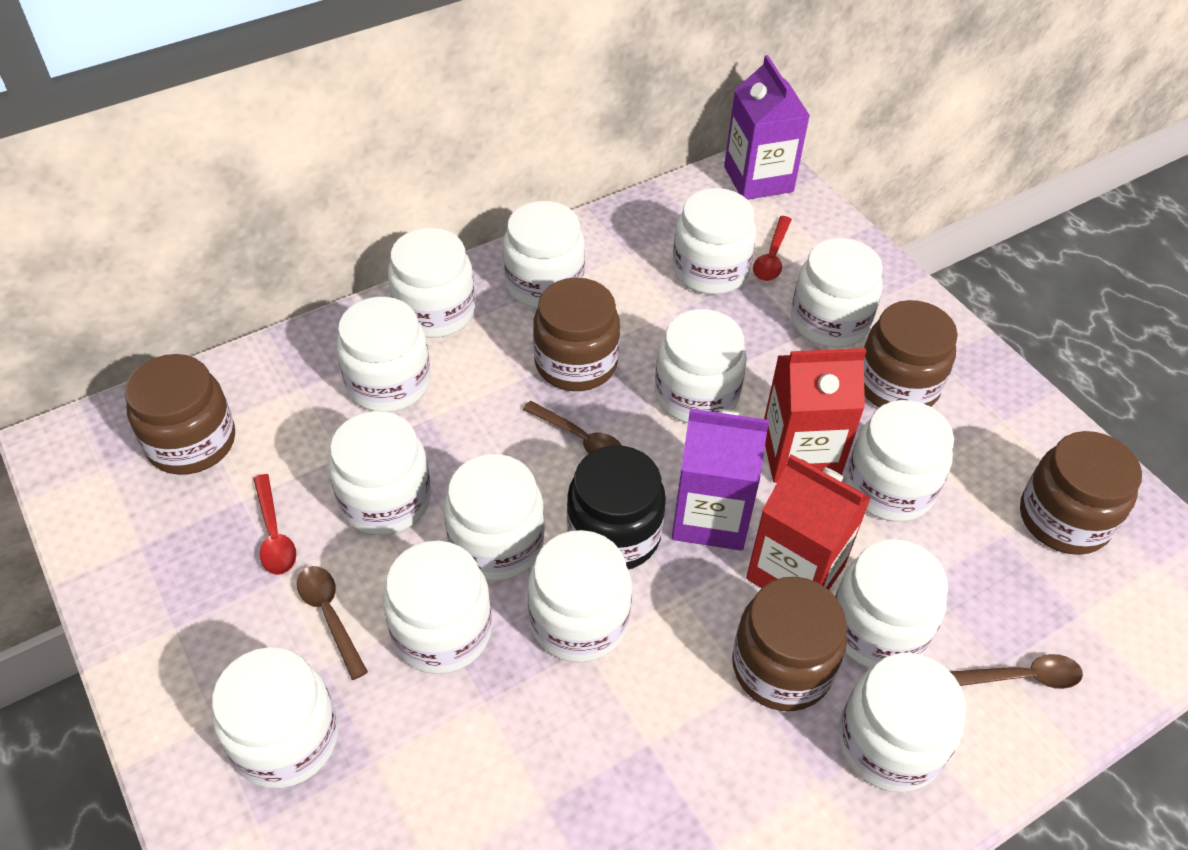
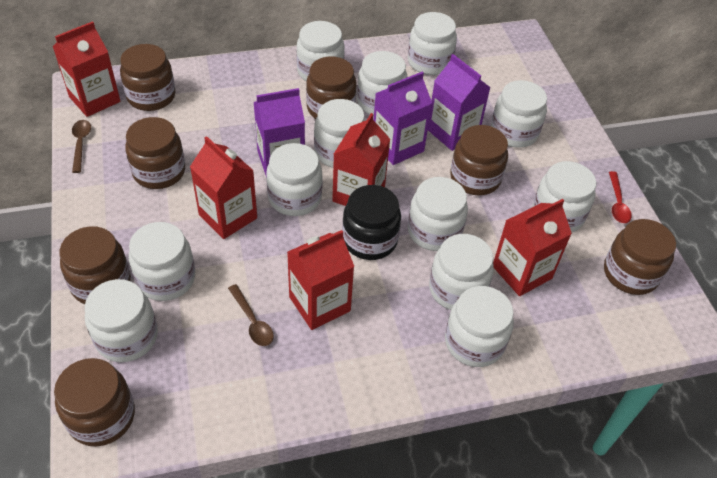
brown jar: 5 -> 7
brown spoon: 3 -> 2
purple carton: 2 -> 3
red carton: 2 -> 5
red spoon: 2 -> 1
white jar: 14 -> 12

